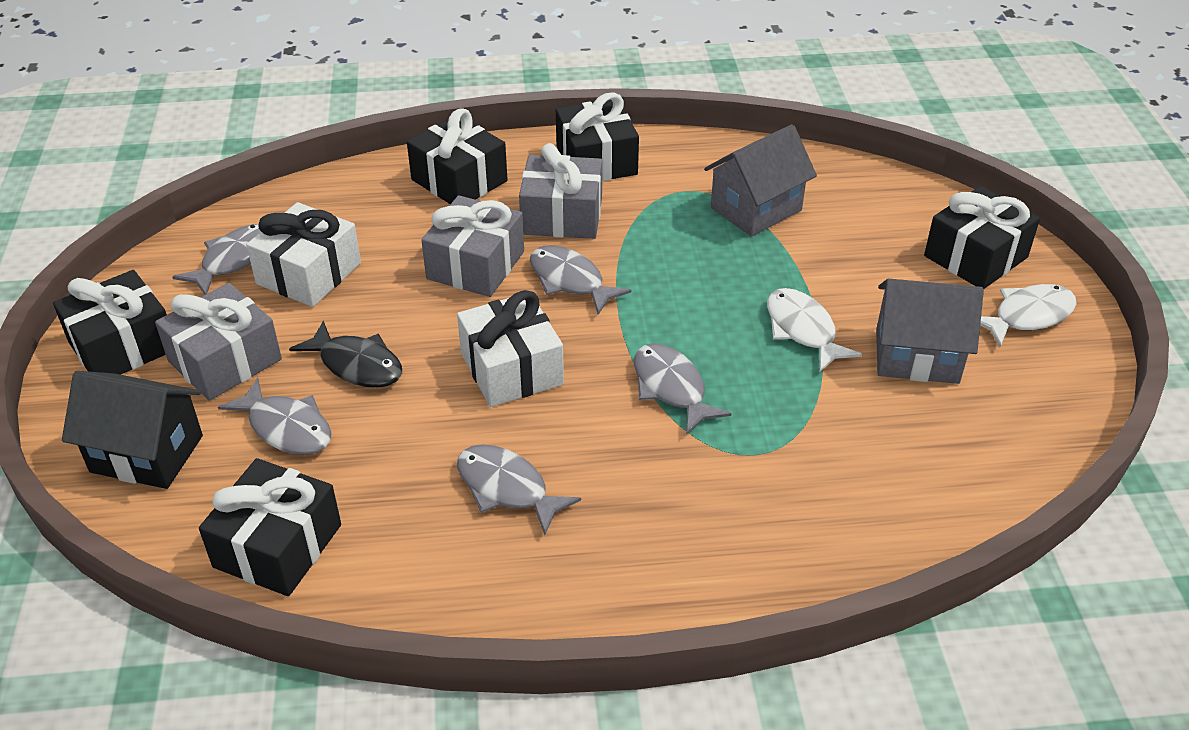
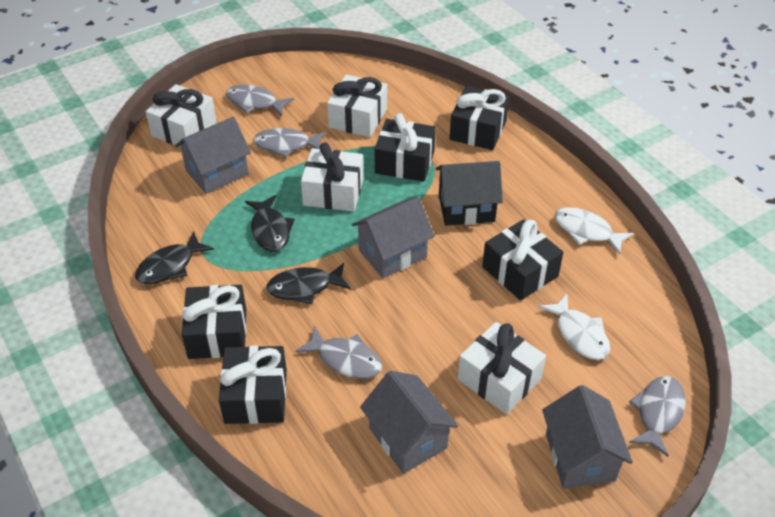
black fish: 1 -> 3
grey fish: 5 -> 4
grey gift: 3 -> 0
grey house: 2 -> 4
white gift: 2 -> 4

